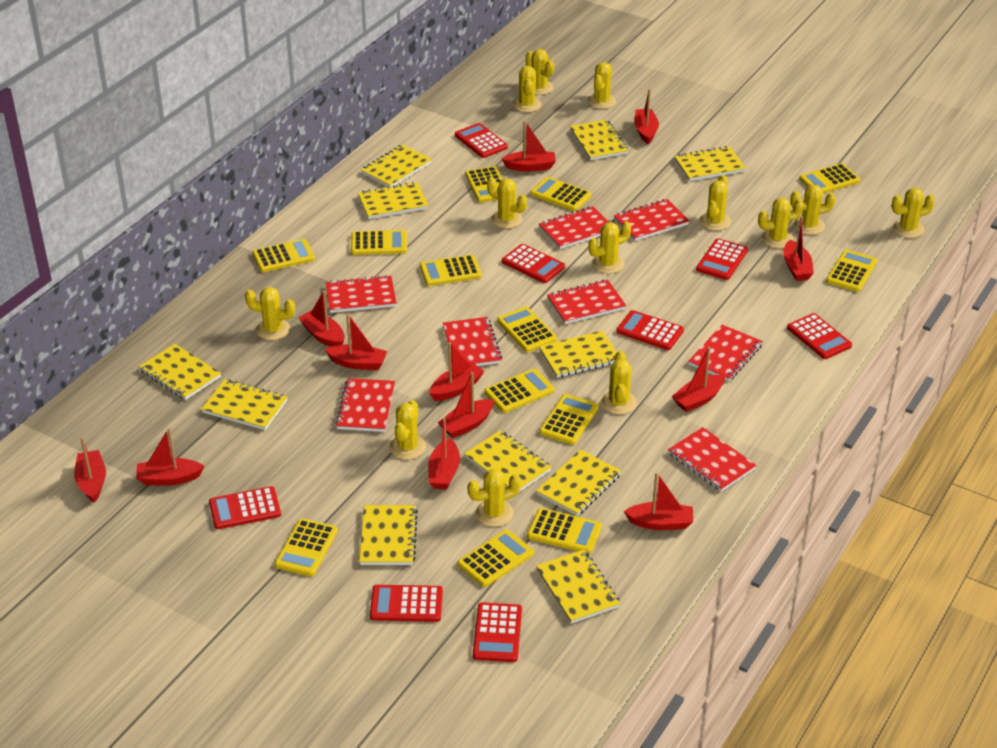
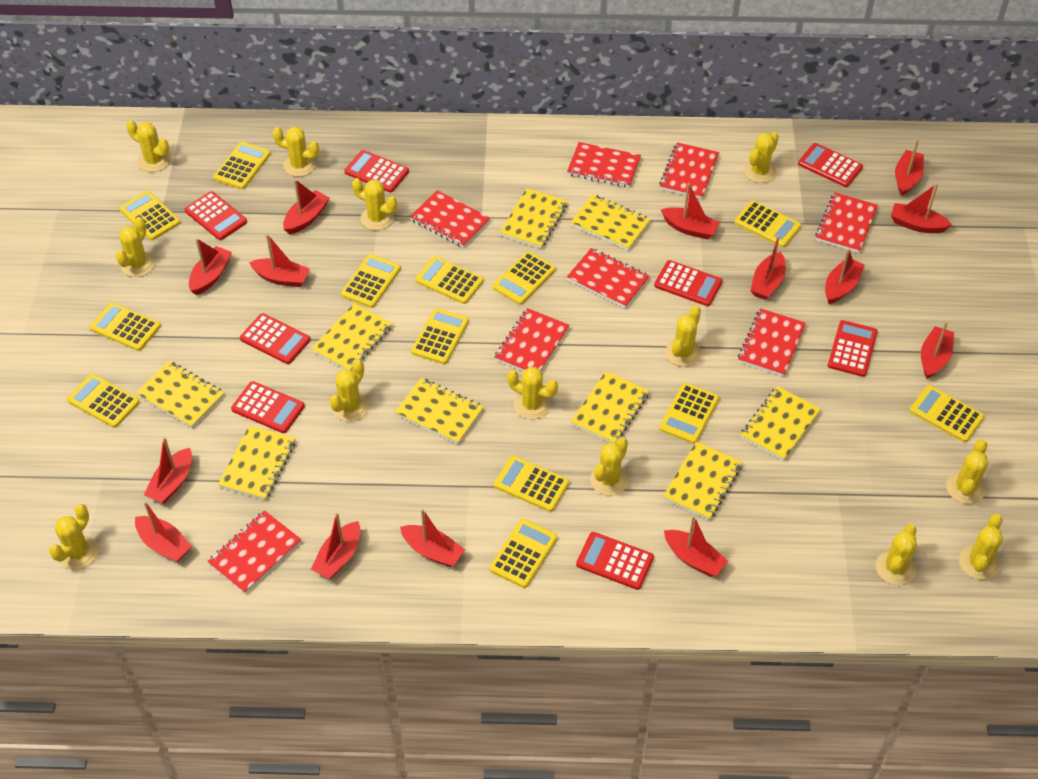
red boat: 12 -> 14
yellow notebook: 11 -> 9

